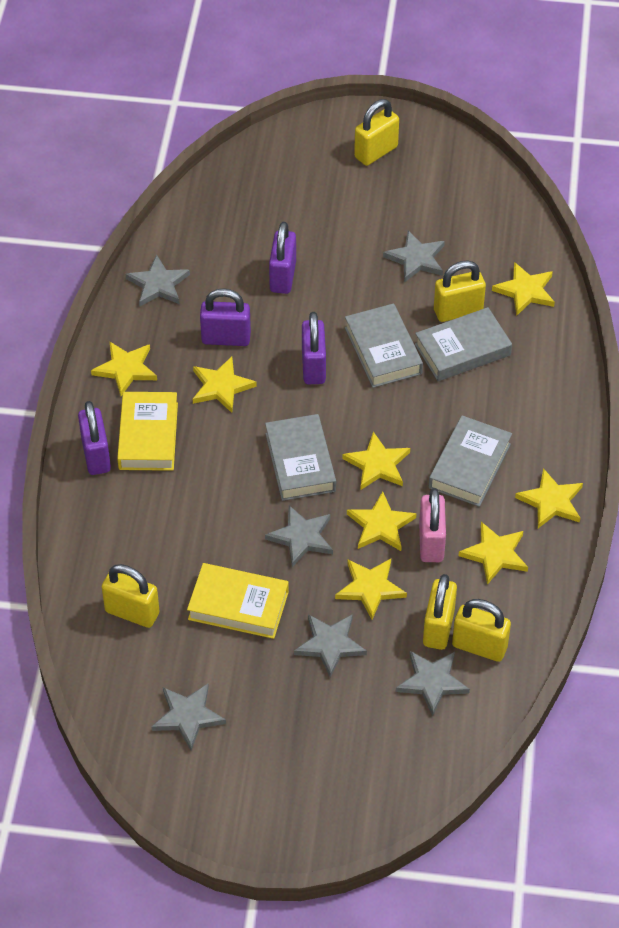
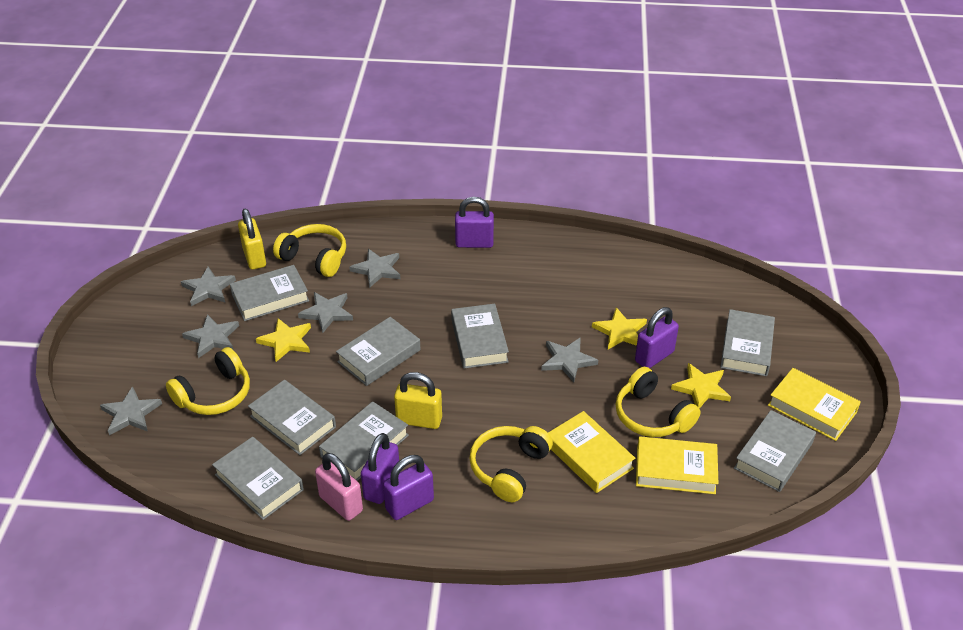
grey book: 4 -> 8
yellow book: 2 -> 3
yellow headphones: 0 -> 4
yellow padlock: 5 -> 2
yellow star: 8 -> 3

